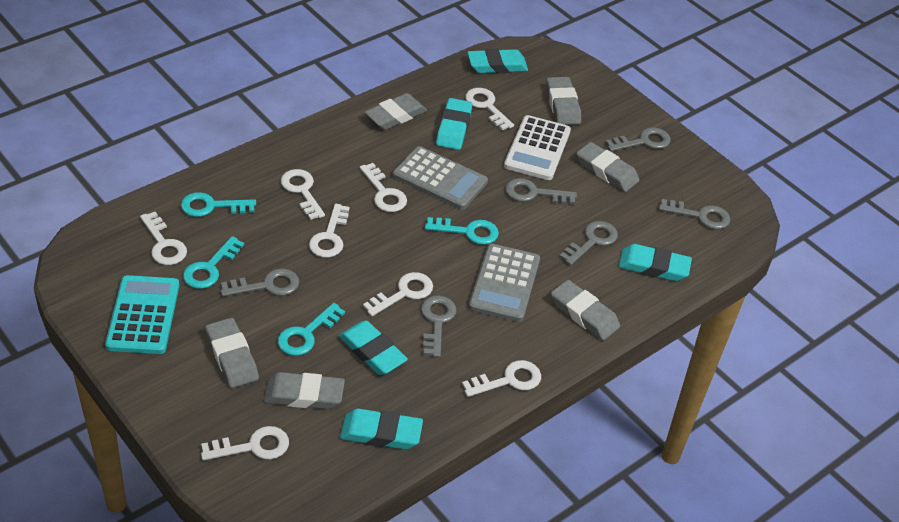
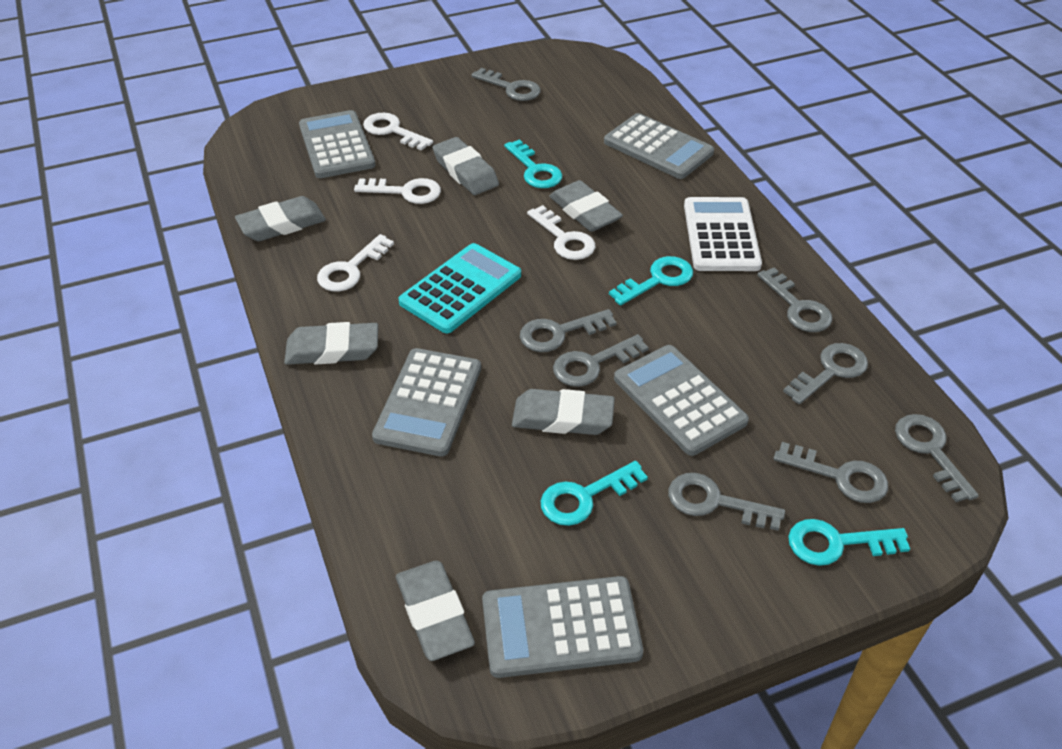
grey calculator: 2 -> 5
grey key: 6 -> 8
turquoise eraser: 5 -> 0
white key: 8 -> 4

